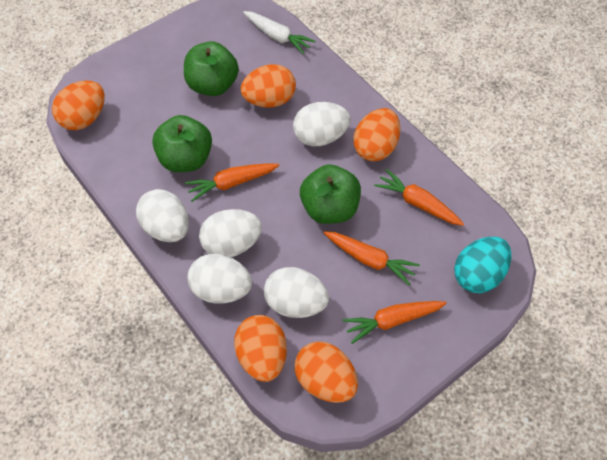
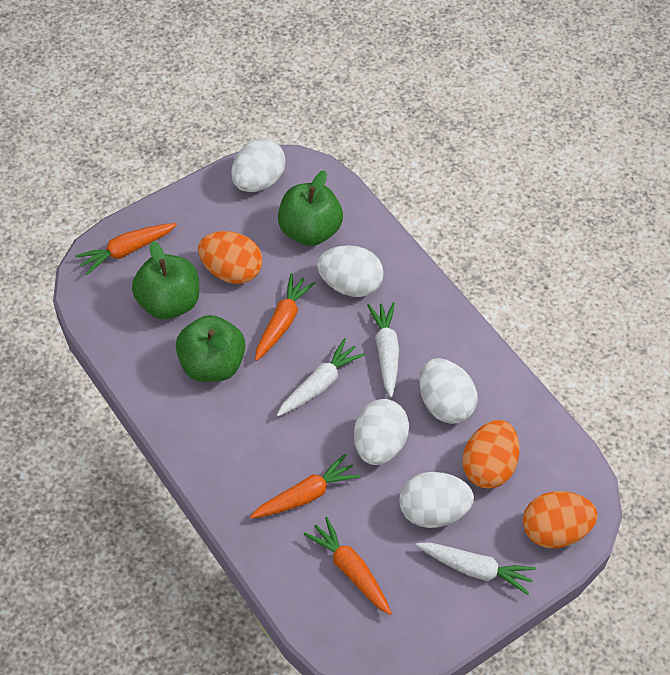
orange egg: 5 -> 3
turquoise egg: 1 -> 0
white carrot: 1 -> 3

